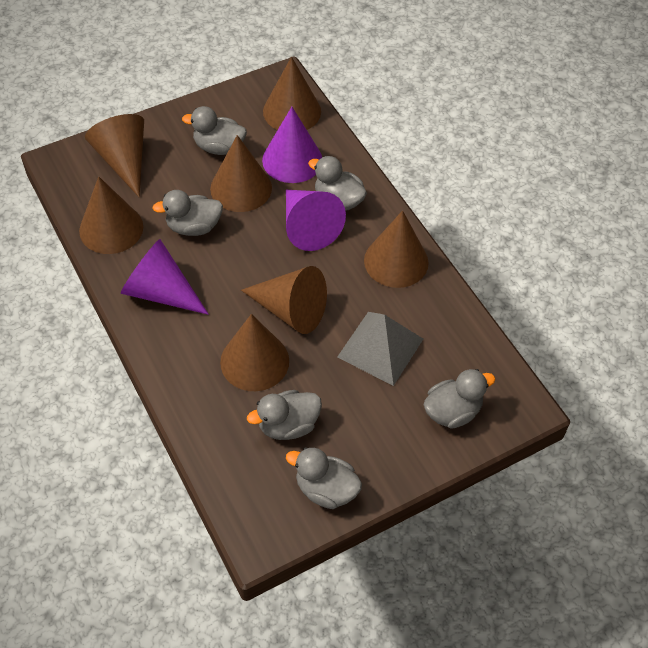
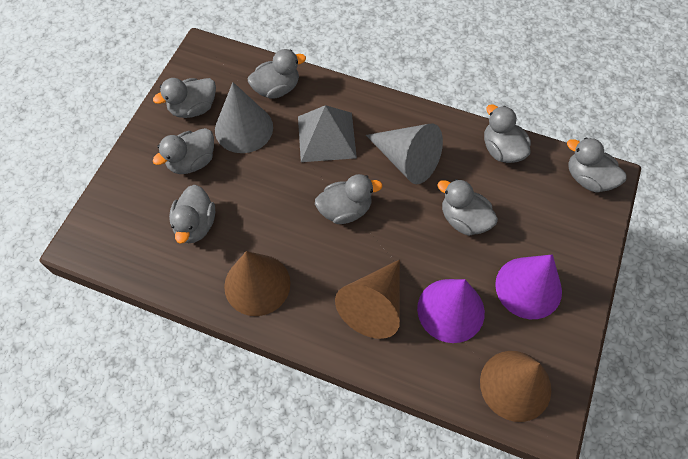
brown cone: 7 -> 3
grey cone: 0 -> 2
grey duck: 6 -> 8
purple cone: 3 -> 2

